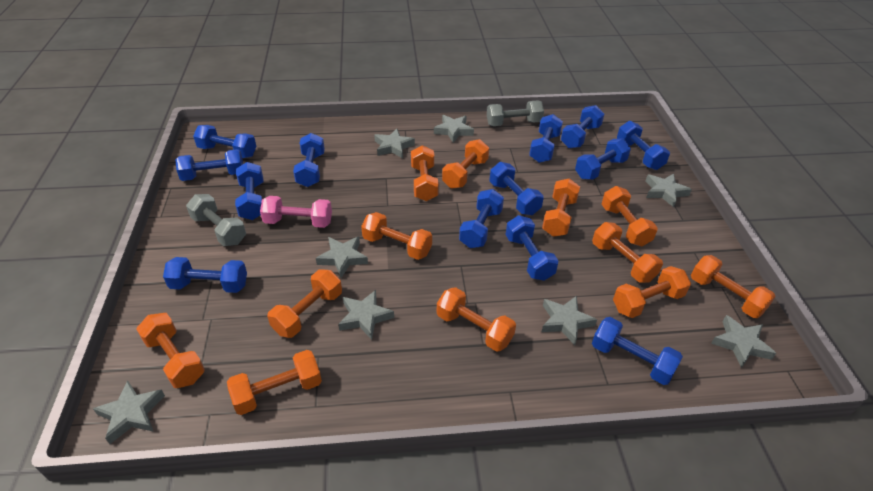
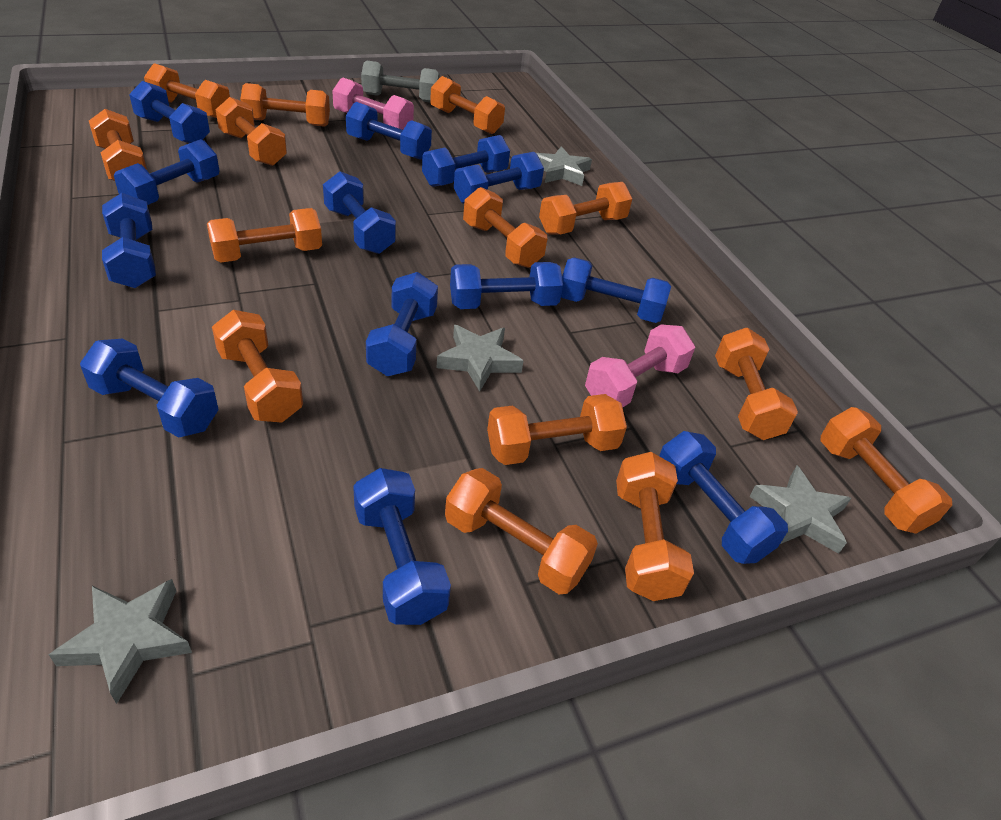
grey dumbbell: 2 -> 1
grey star: 8 -> 4
orange dumbbell: 12 -> 14
pink dumbbell: 1 -> 2

